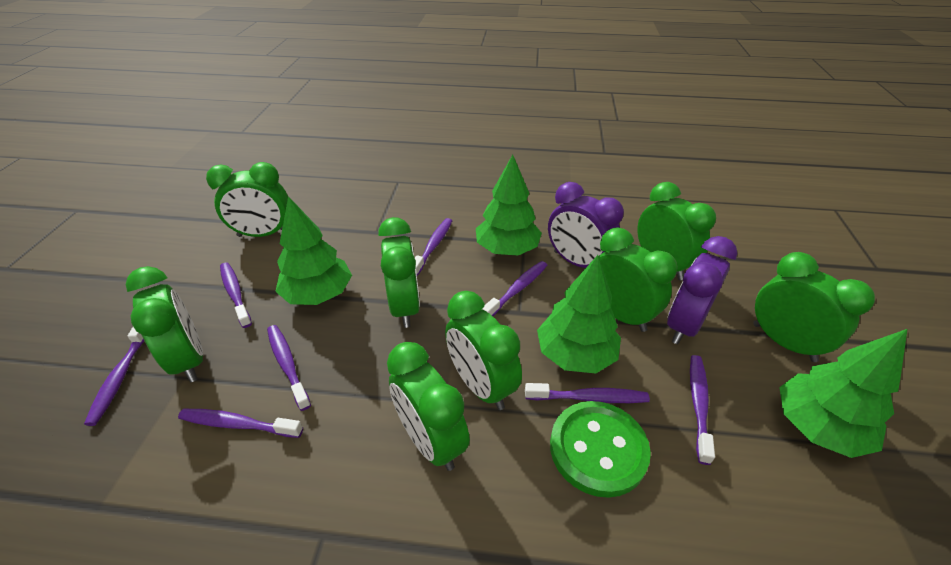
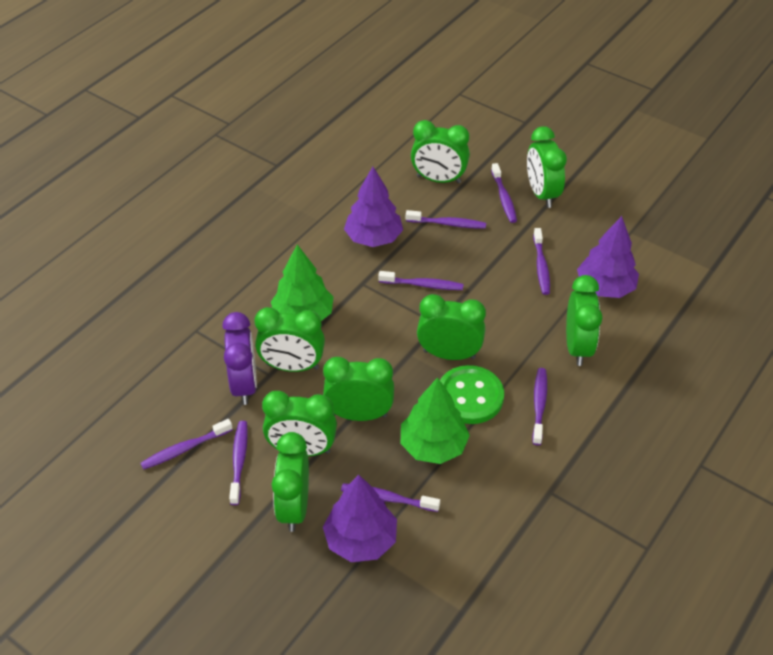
green tree: 4 -> 2
purple clock: 2 -> 1
purple tree: 0 -> 3

